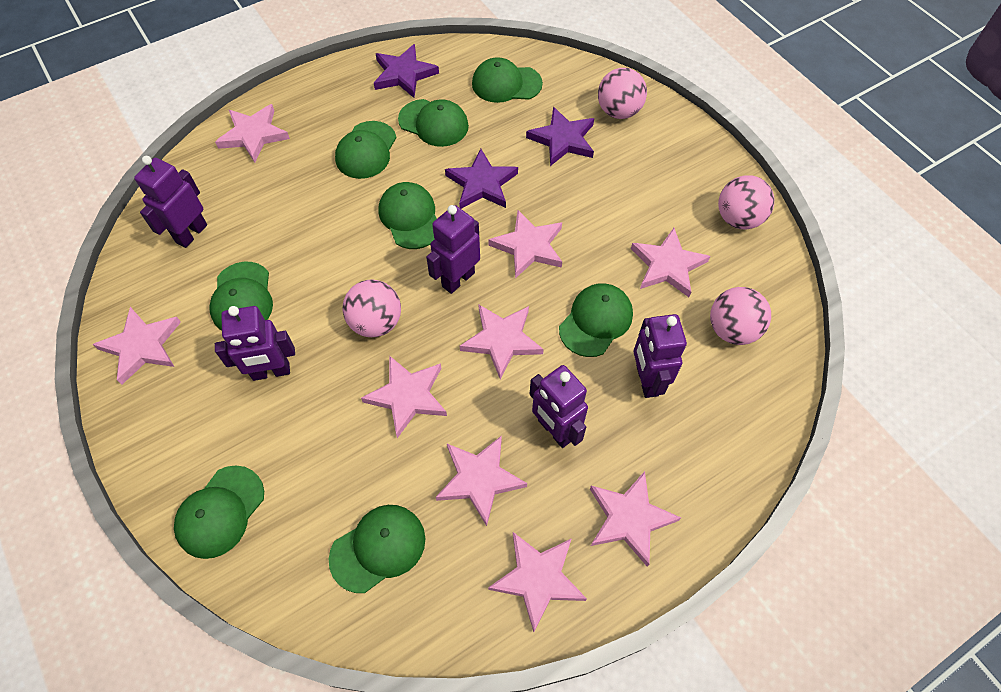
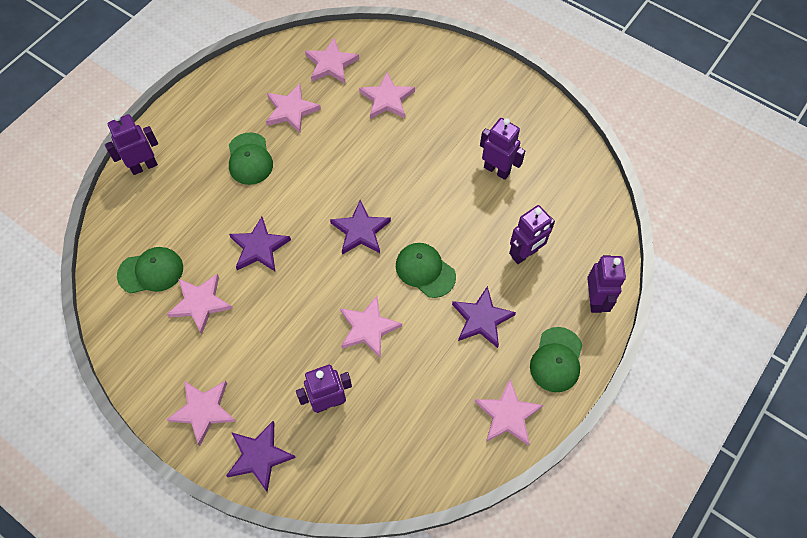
green cap: 8 -> 4
pink ball: 4 -> 0
pink star: 9 -> 7
purple star: 3 -> 4

